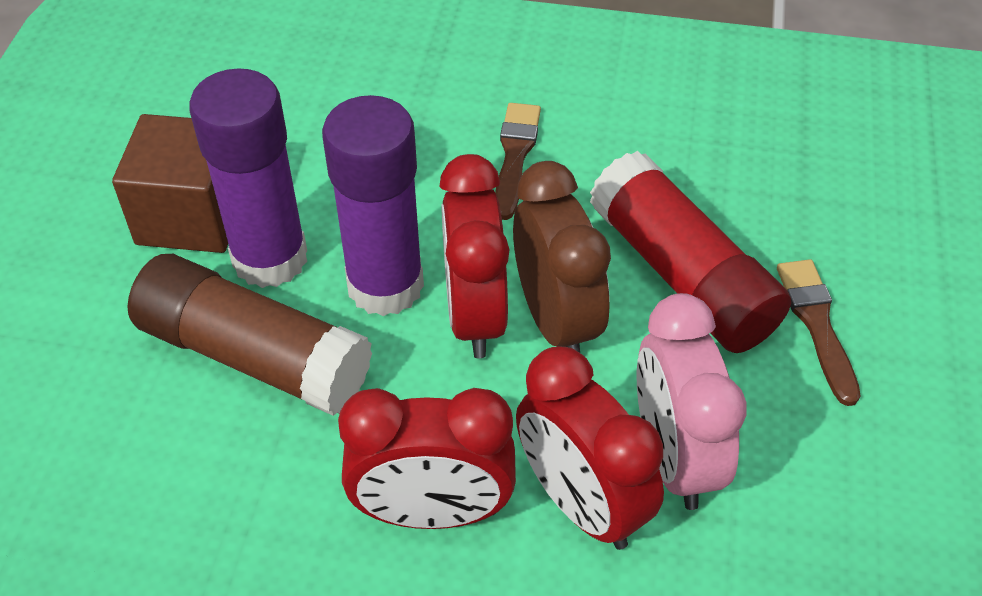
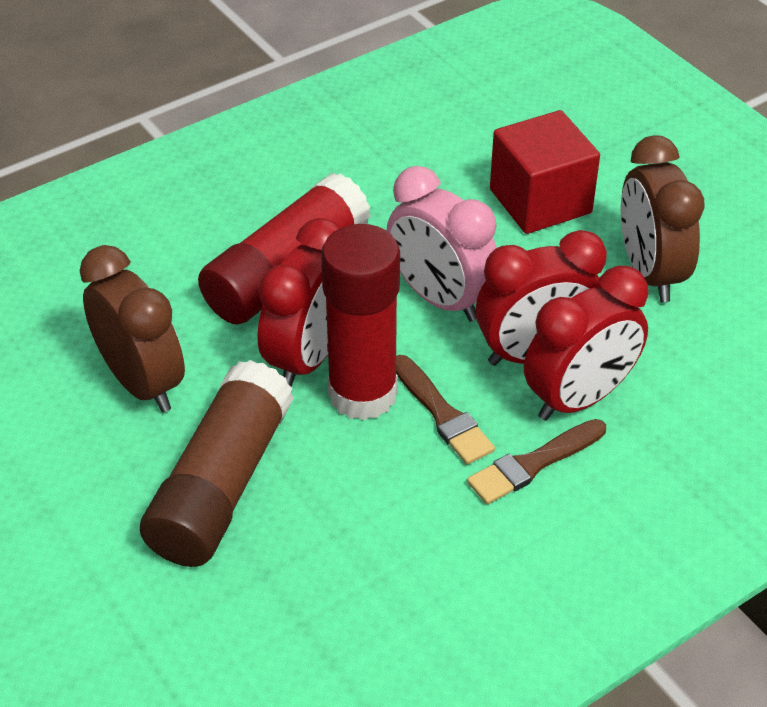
brown clock: 1 -> 2
brown cube: 1 -> 0
purple glue stick: 2 -> 0
red cube: 0 -> 1
red glue stick: 1 -> 2

